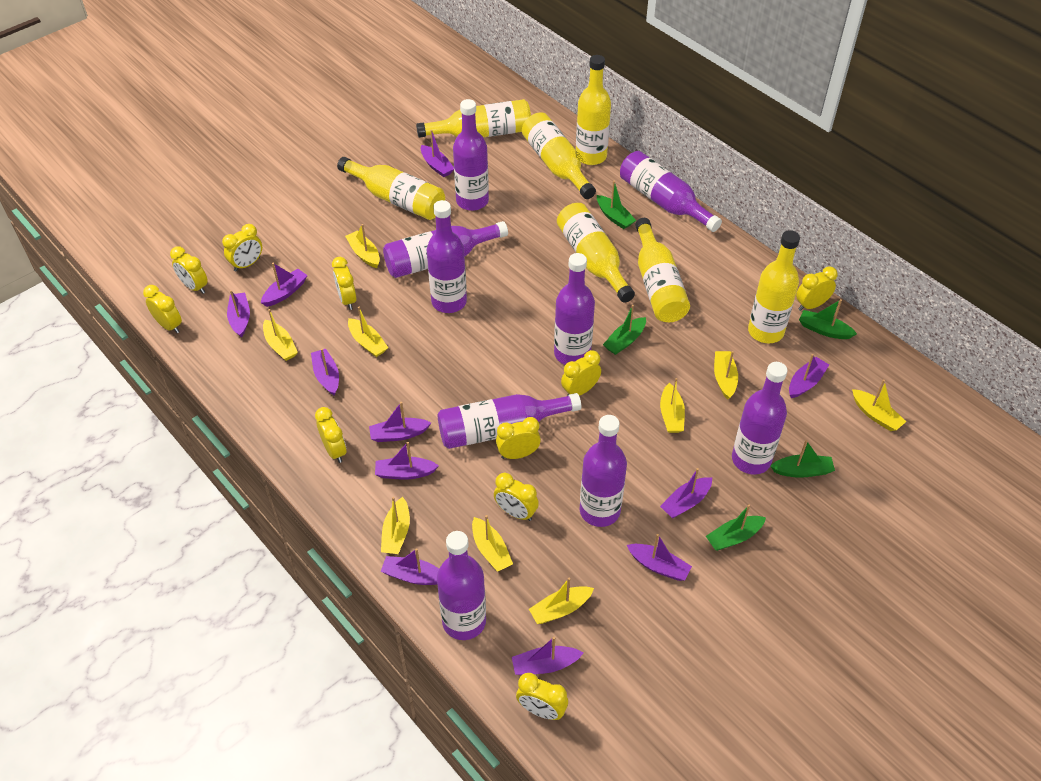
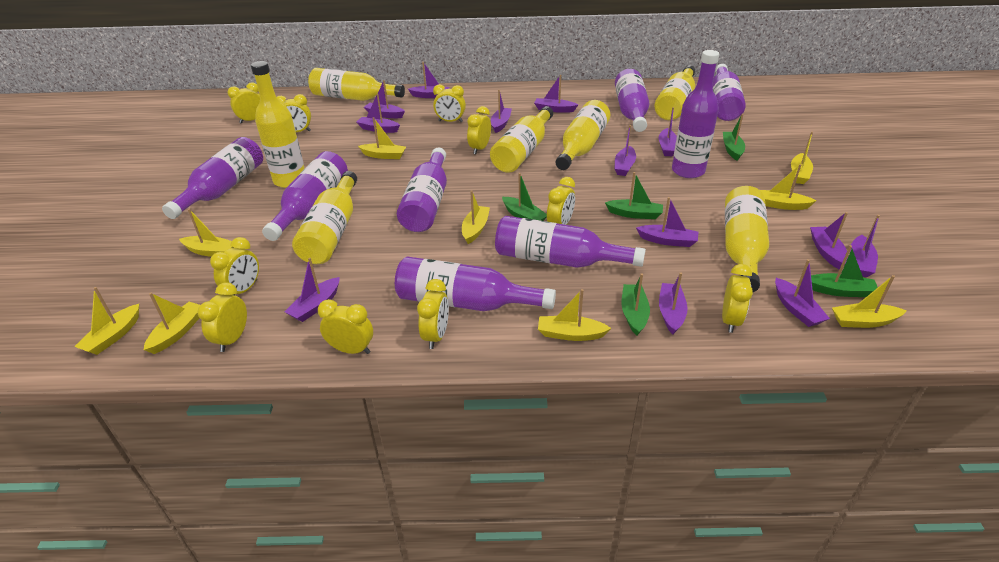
purple boat: 11 -> 13
purple bottle: 9 -> 8

